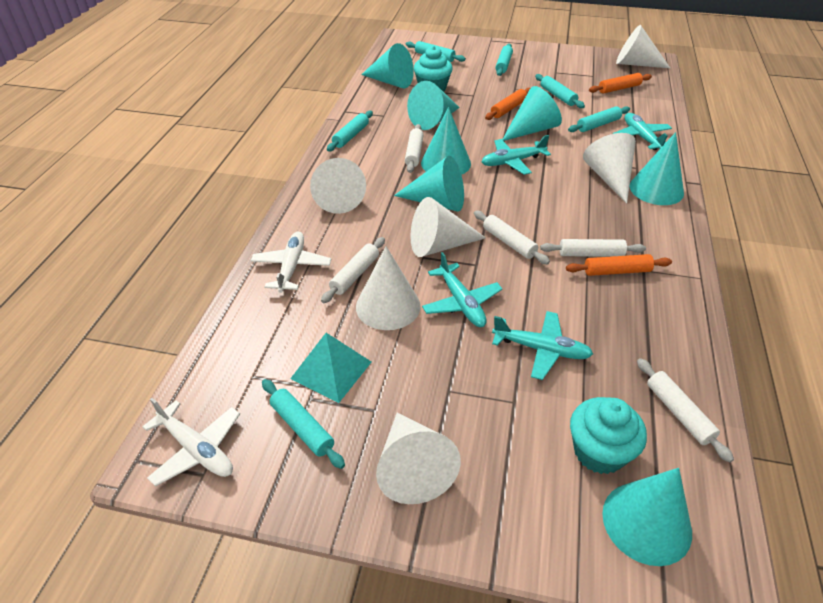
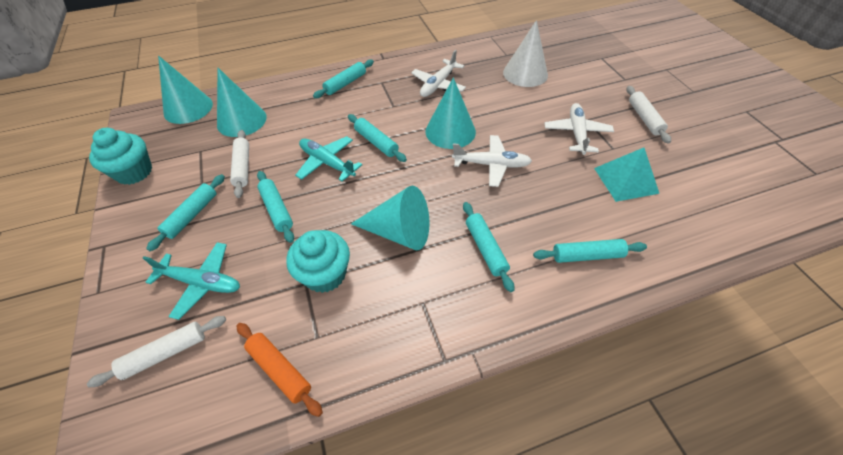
orange rolling pin: 3 -> 1
turquoise cone: 7 -> 4
turquoise plane: 4 -> 2
white cone: 6 -> 1
white plane: 2 -> 3
white rolling pin: 5 -> 3

